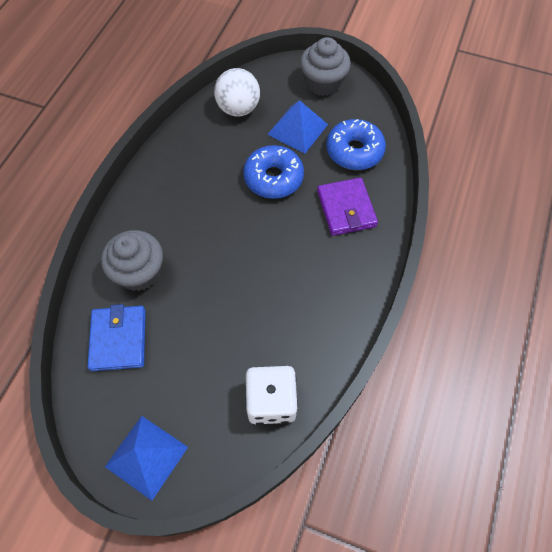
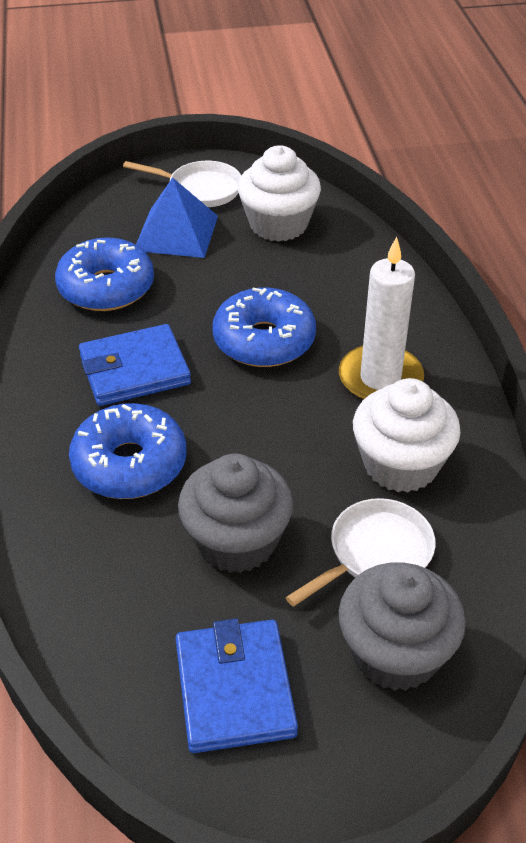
blue donut: 2 -> 3
blue pyramid: 2 -> 1
blue wallet: 1 -> 2
purple wallet: 1 -> 0
white ball: 1 -> 0
white candle: 0 -> 1
white cupcake: 0 -> 2
white dice: 1 -> 0
white pan: 0 -> 2

